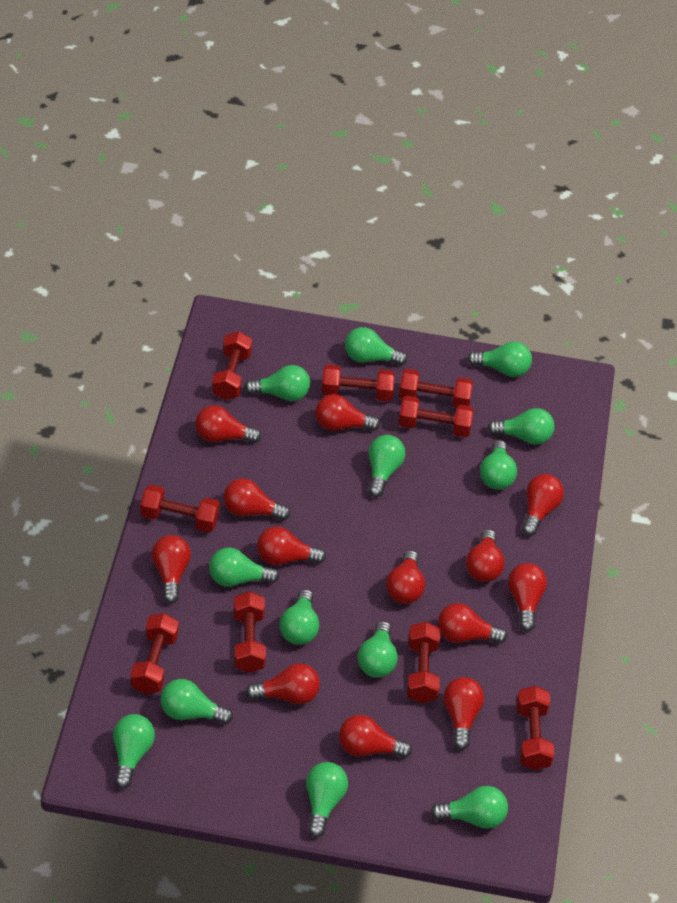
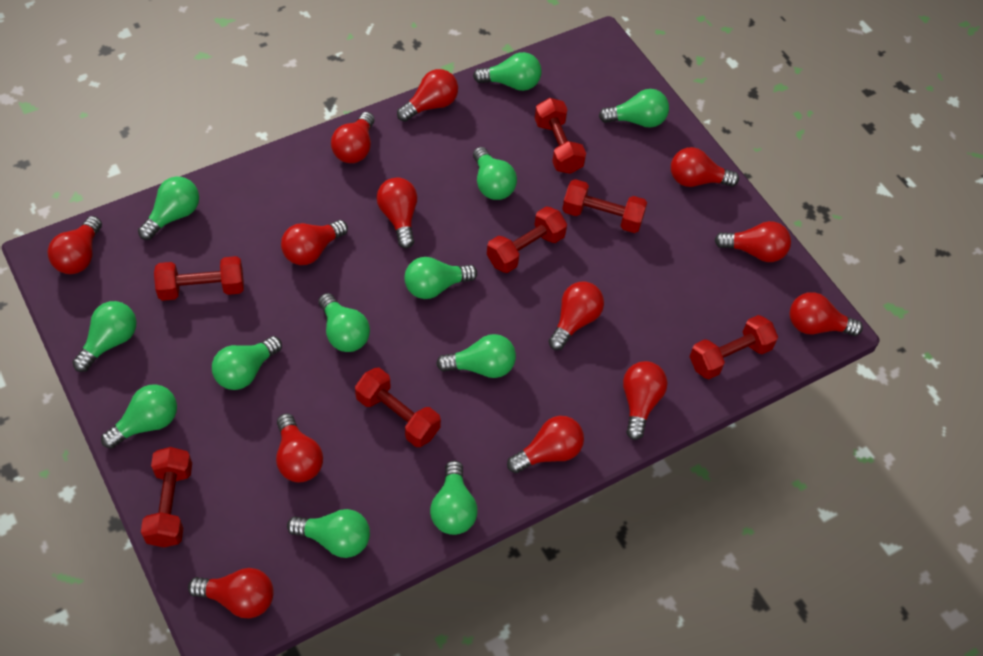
green light bulb: 13 -> 12
red dumbbell: 9 -> 7

